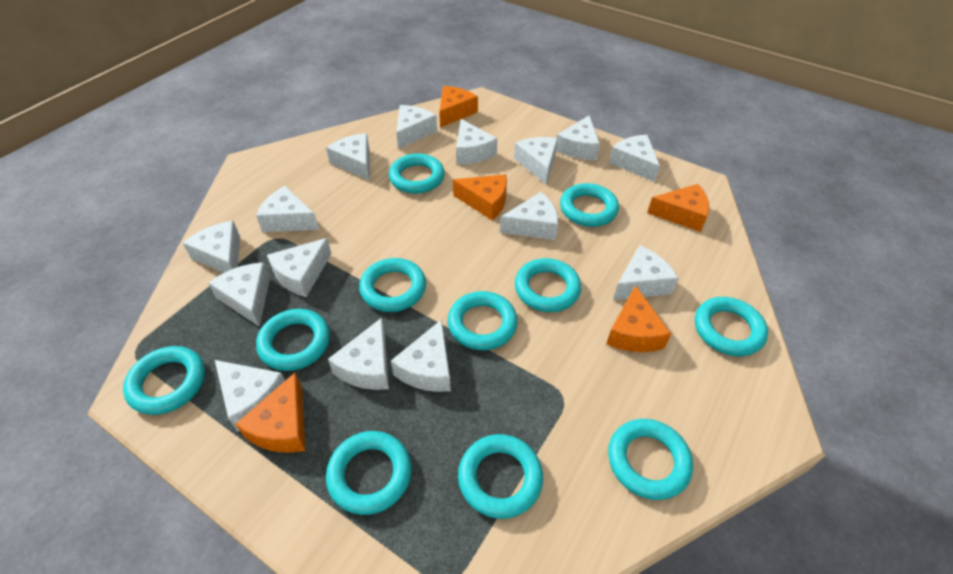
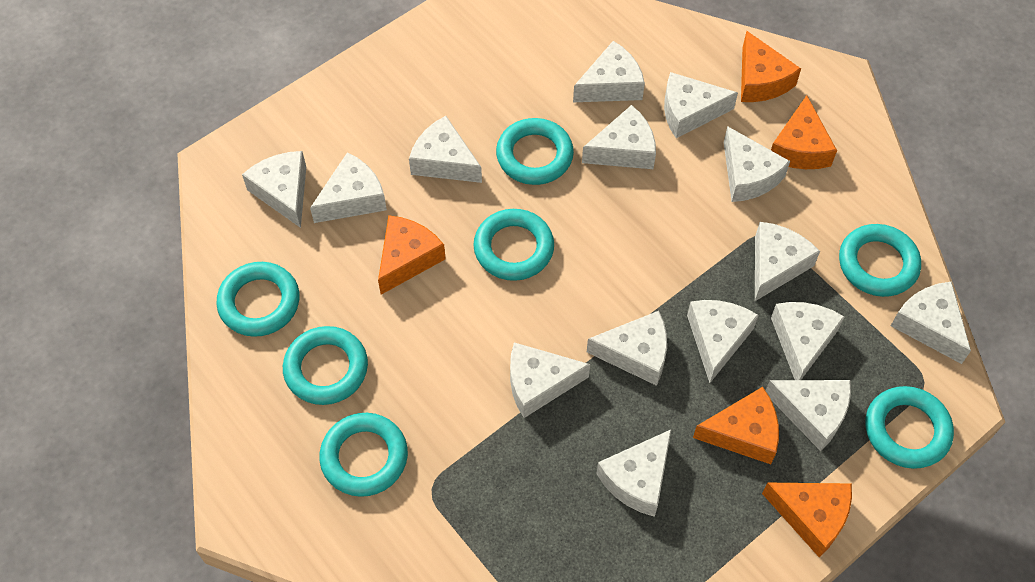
turquoise ring: 11 -> 7

